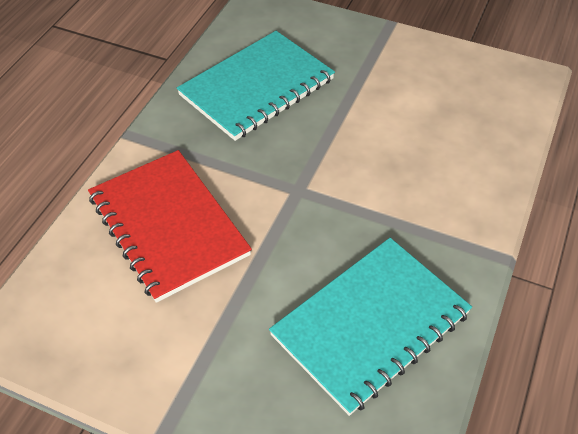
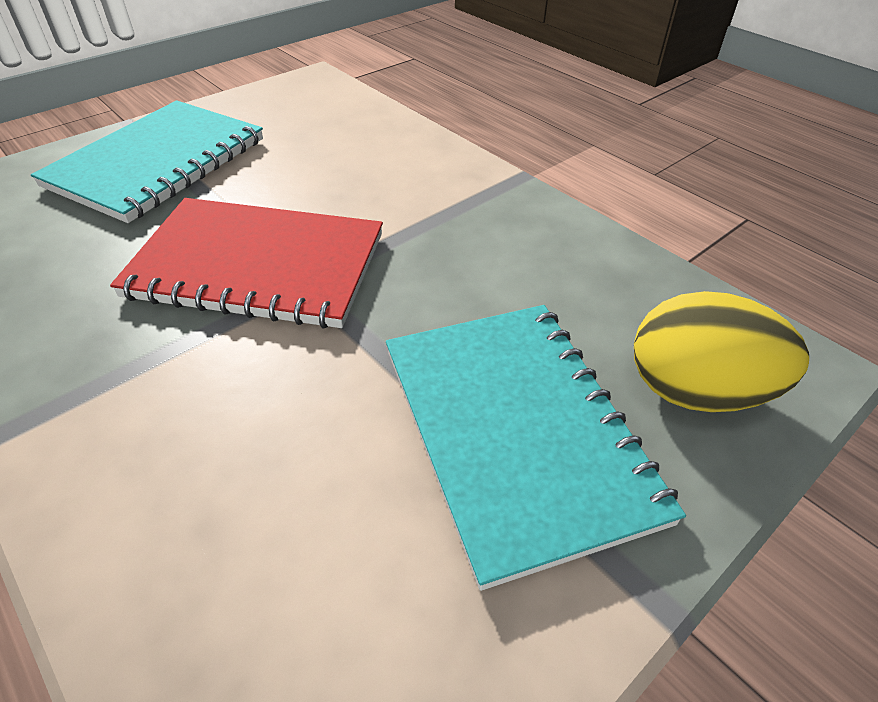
yellow egg: 0 -> 1

